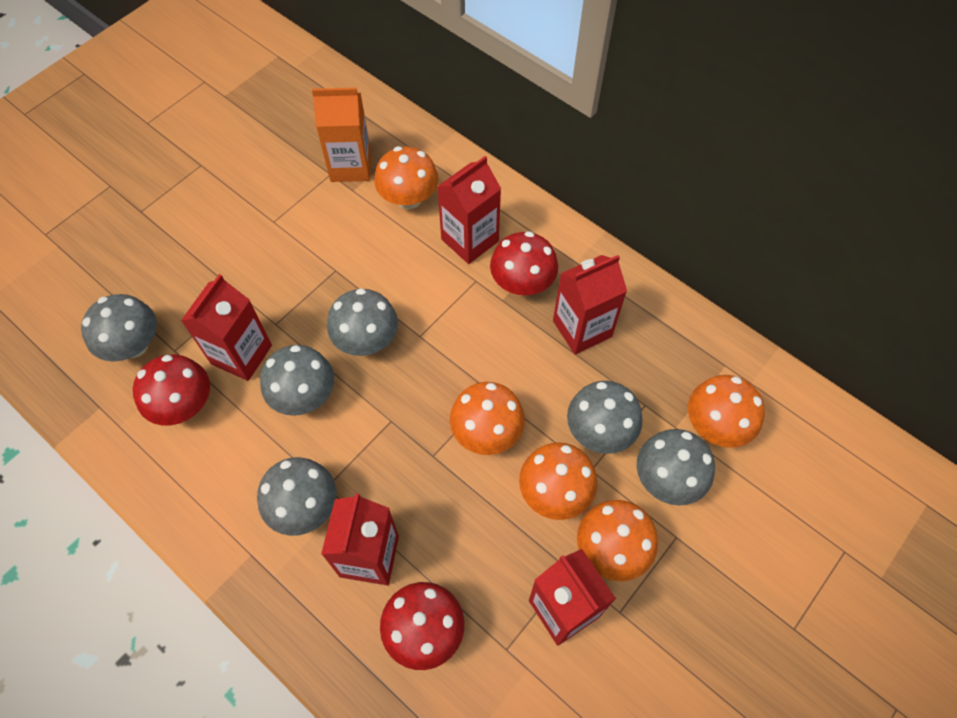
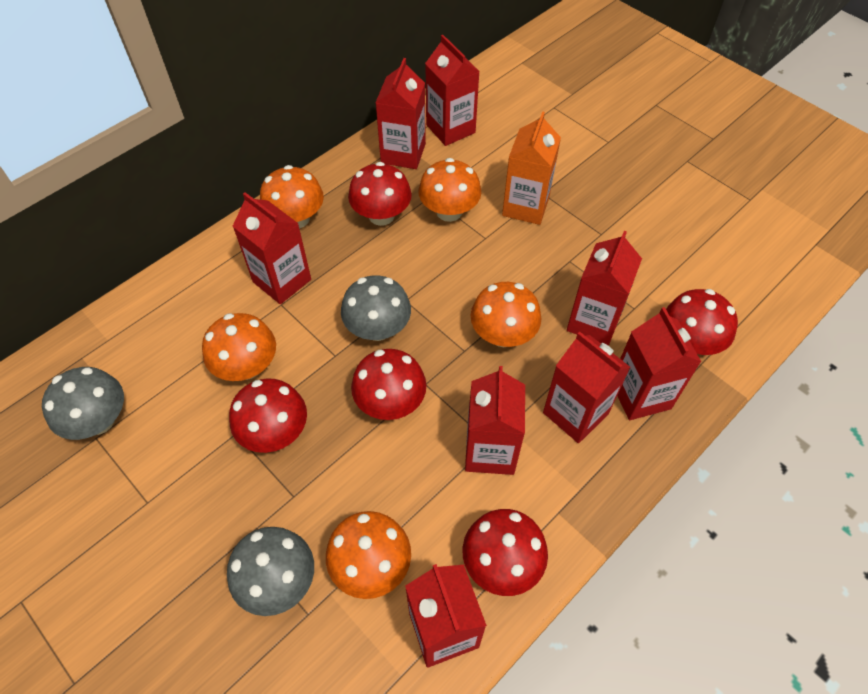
grey mushroom: 6 -> 3
red carton: 5 -> 8
red mushroom: 3 -> 5

